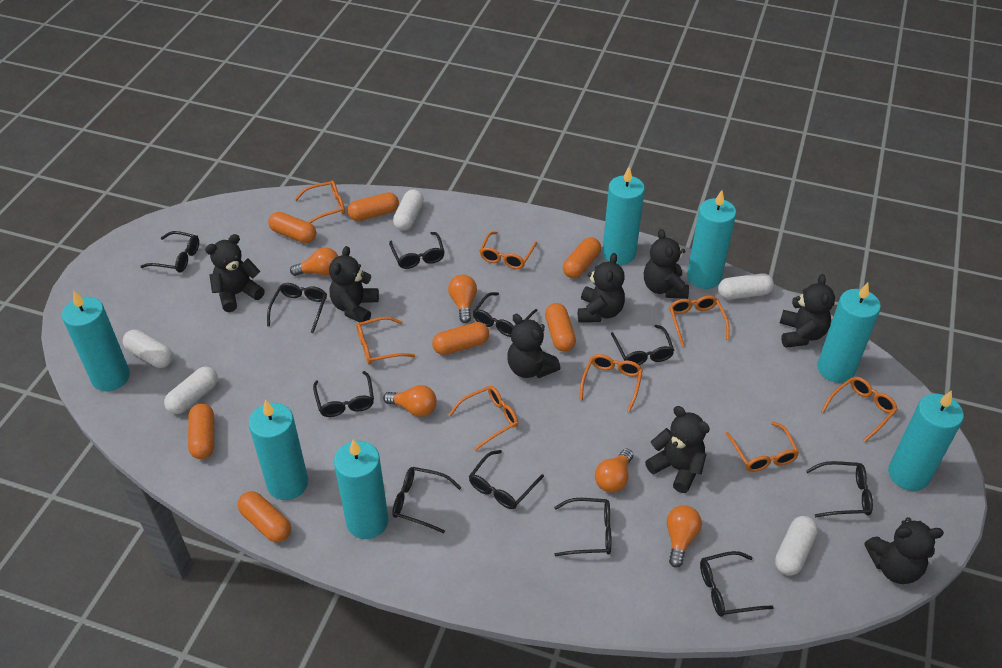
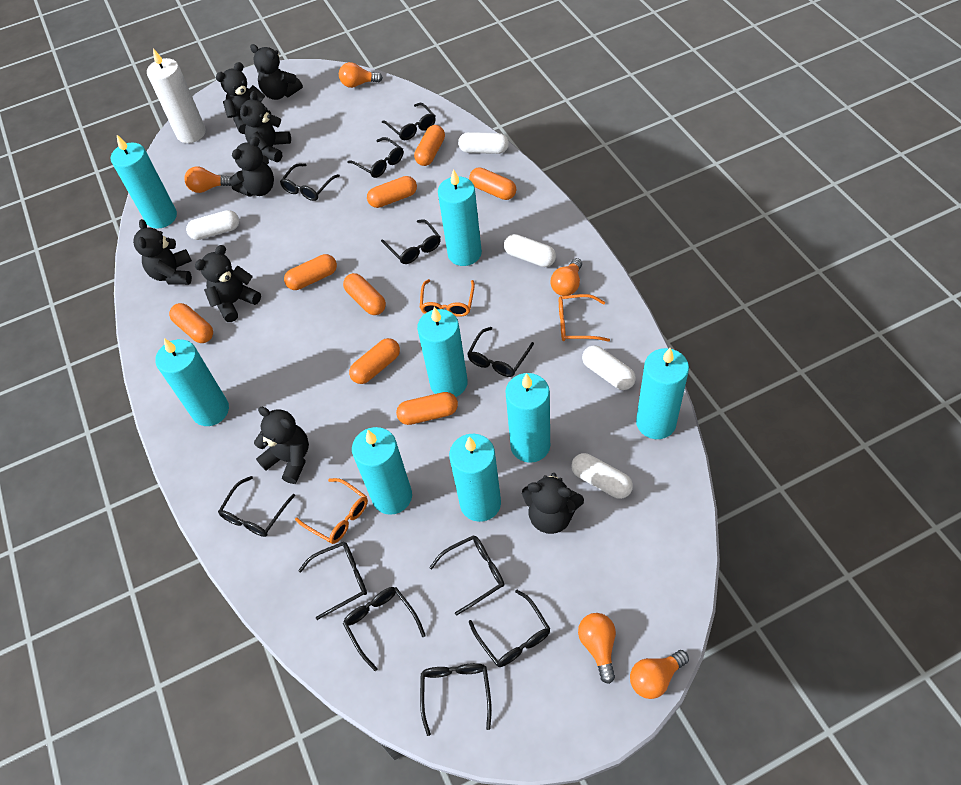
orange capsule: 7 -> 8
orange glasses: 8 -> 3
turquoise candle: 7 -> 8
white candle: 0 -> 1

